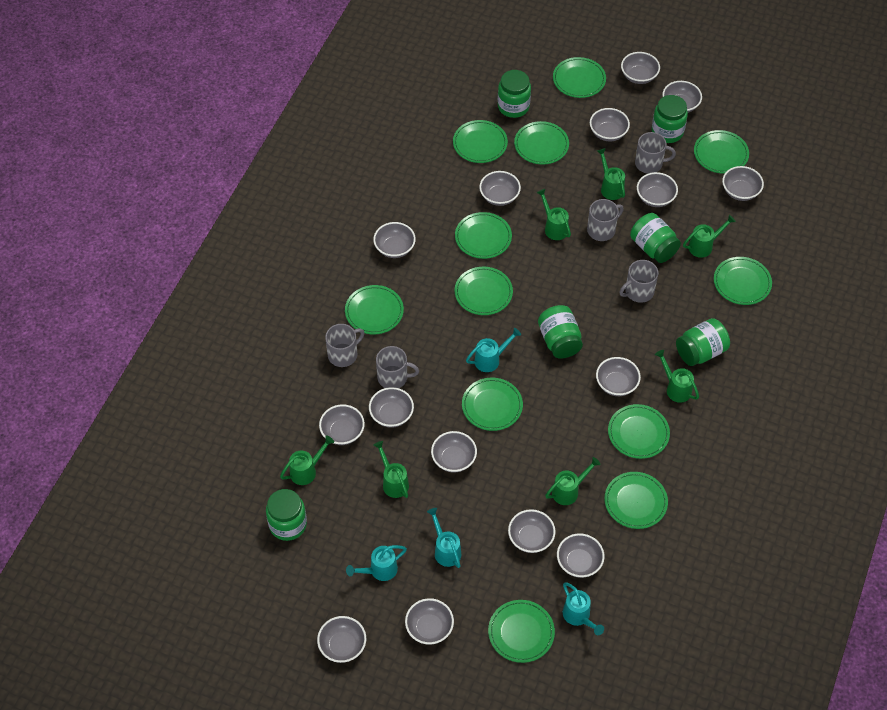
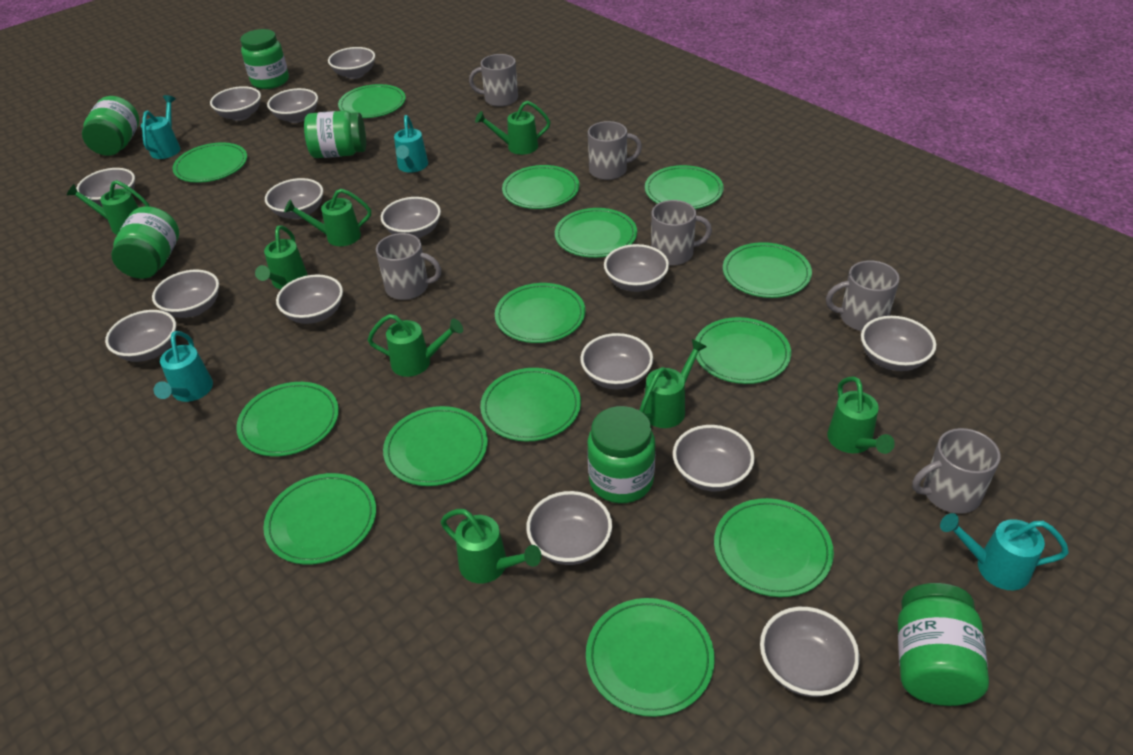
green plate: 12 -> 14
green watering can: 7 -> 8
grey mug: 5 -> 6

